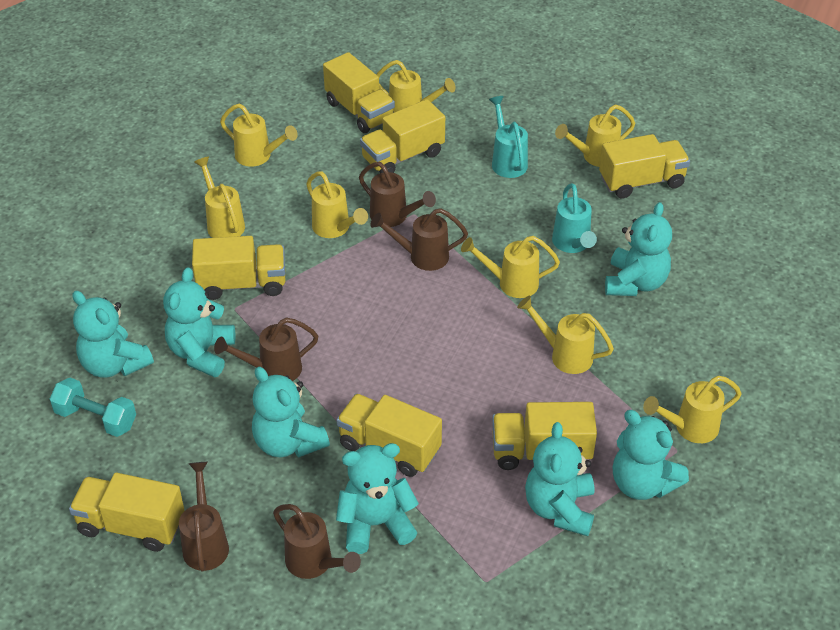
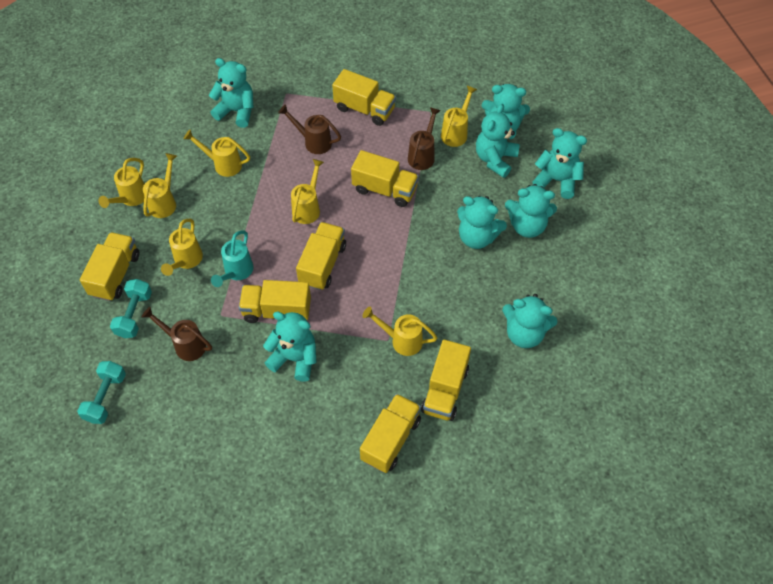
brown watering can: 5 -> 3
turquoise dumbbell: 1 -> 2
turquoise teddy bear: 7 -> 8
turquoise watering can: 2 -> 1
yellow watering can: 8 -> 7

